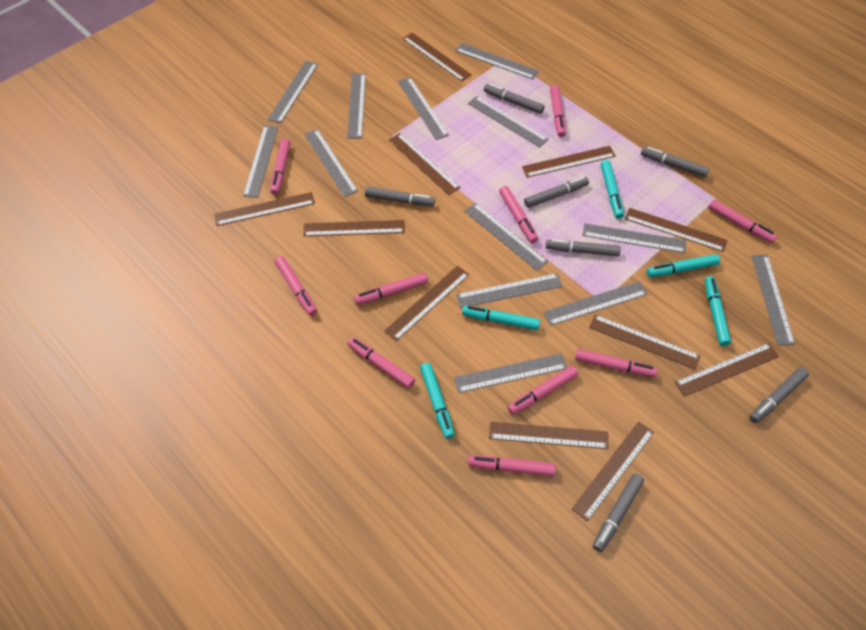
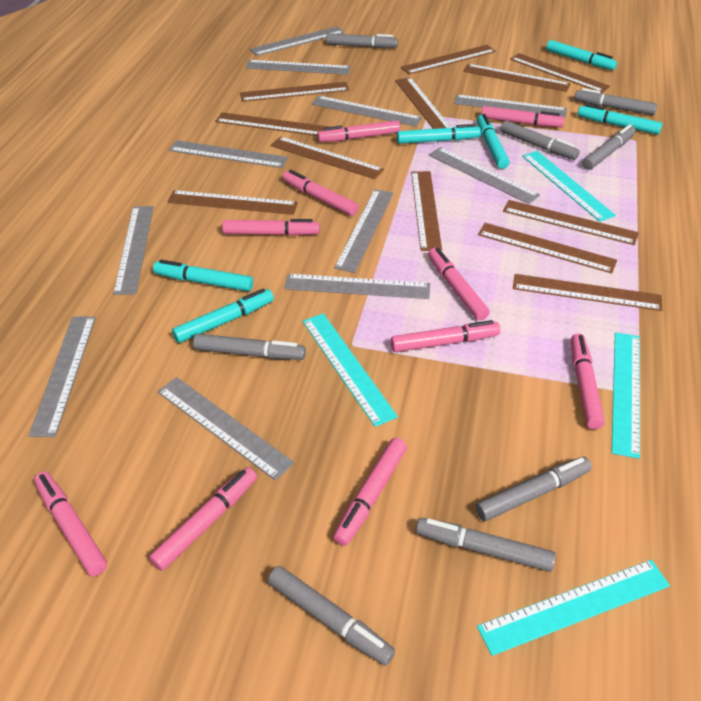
brown ruler: 11 -> 12
grey marker: 7 -> 8
grey ruler: 13 -> 11
turquoise marker: 5 -> 6
turquoise ruler: 0 -> 4

